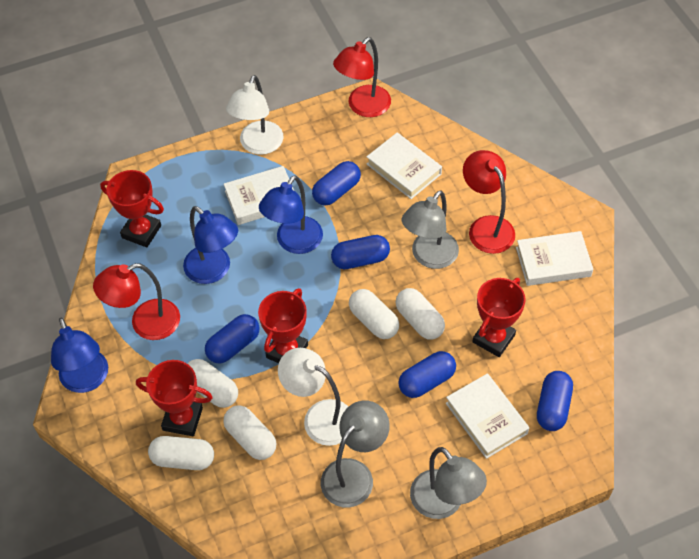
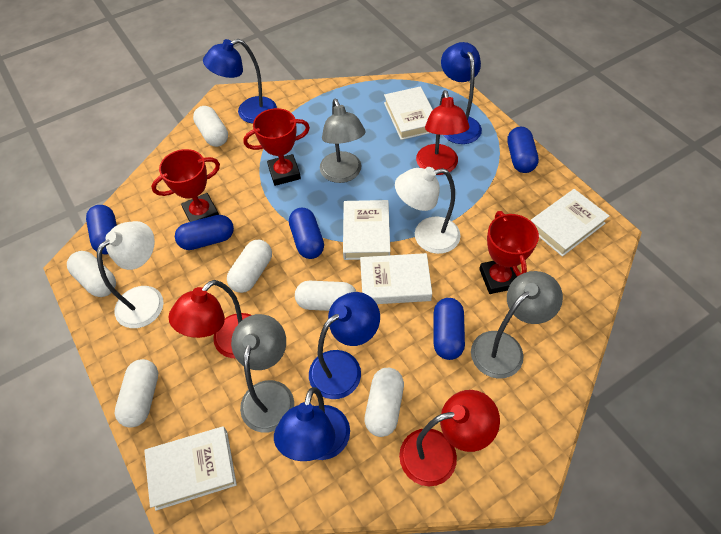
blue lamp: 3 -> 4
red trophy: 4 -> 3
white book: 4 -> 5
white capsule: 5 -> 6

